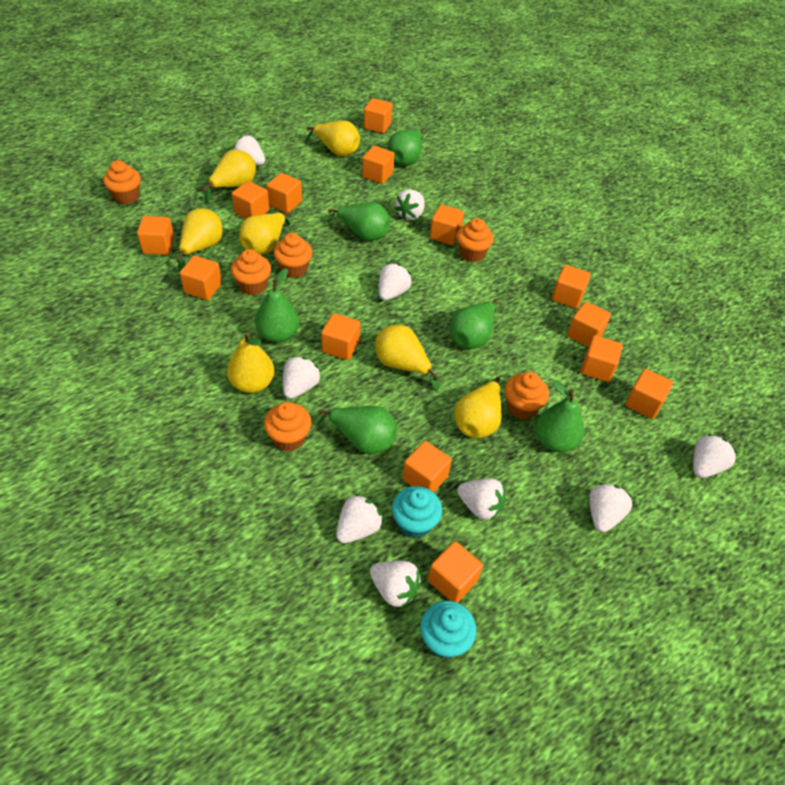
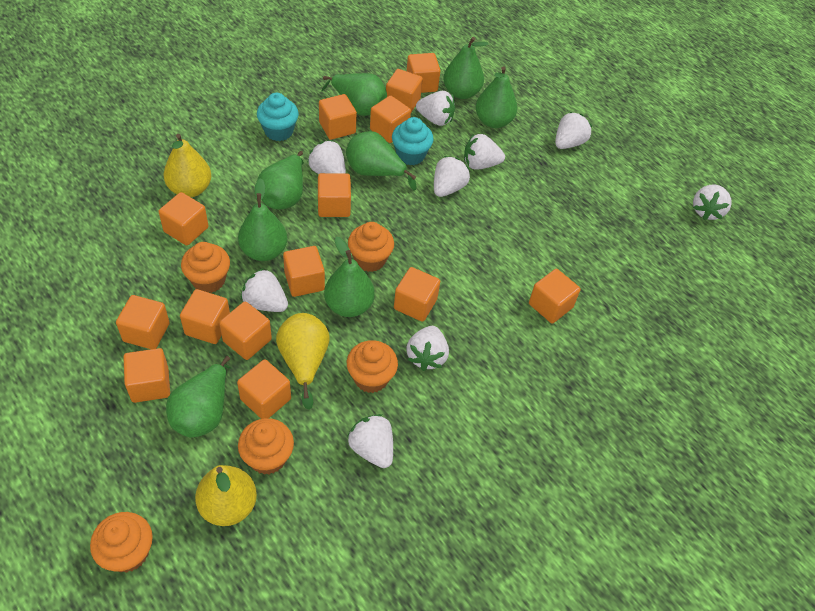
green pear: 6 -> 8
orange cupcake: 6 -> 5
yellow pear: 7 -> 3

